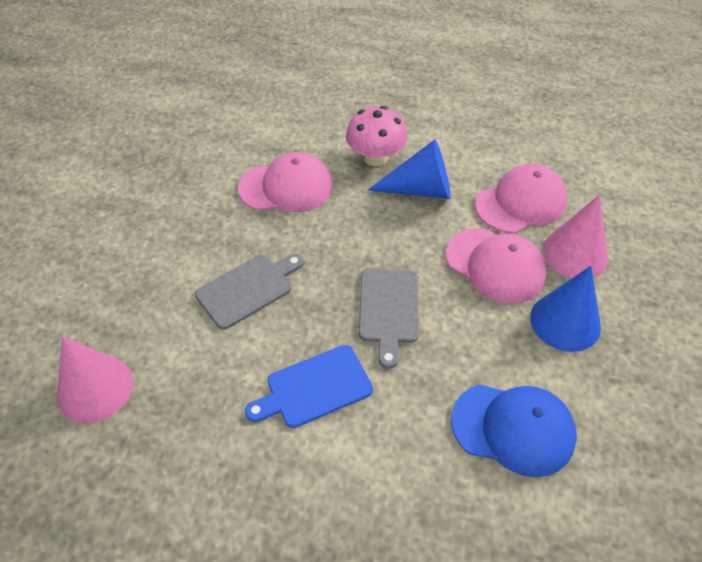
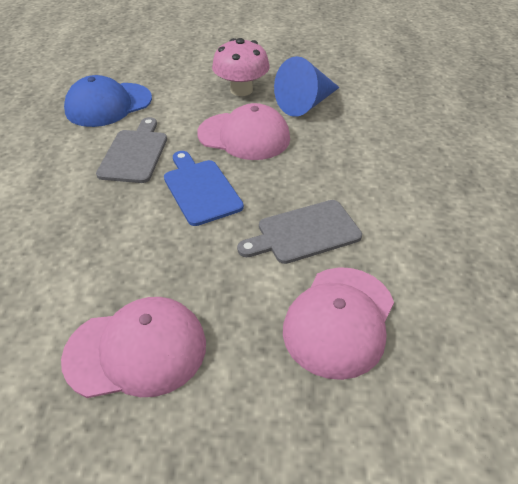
blue cone: 2 -> 1
pink cone: 2 -> 0

